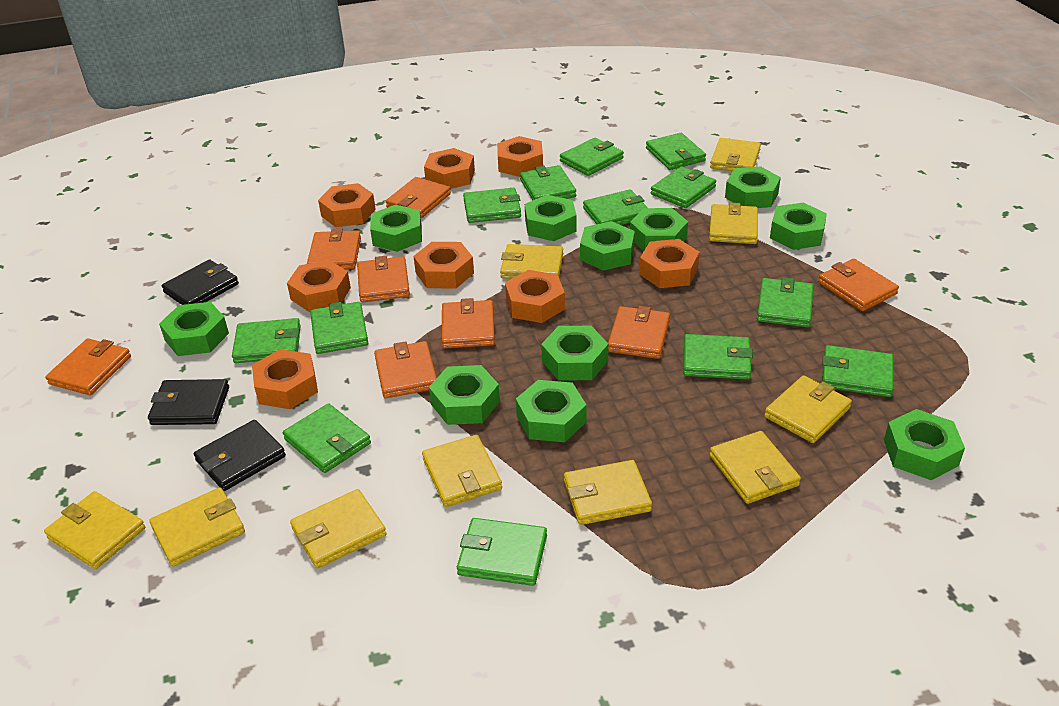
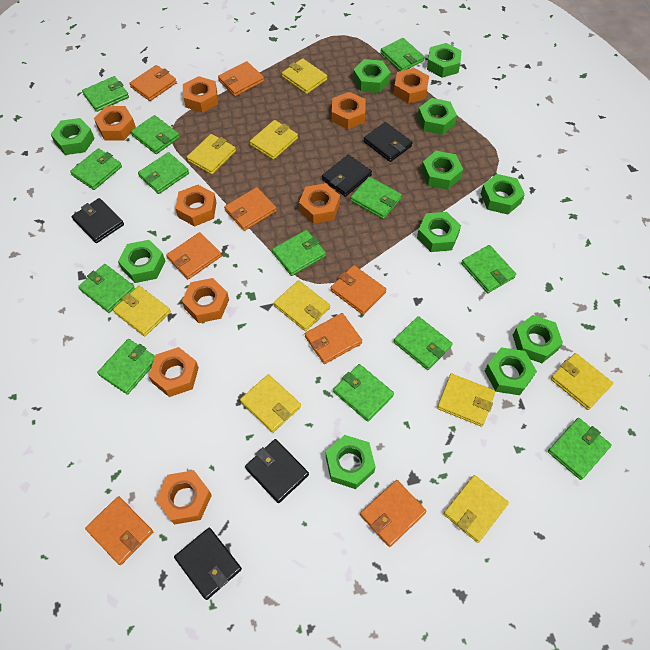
black wallet: 3 -> 5
orange nut: 8 -> 9
yellow wallet: 10 -> 9

